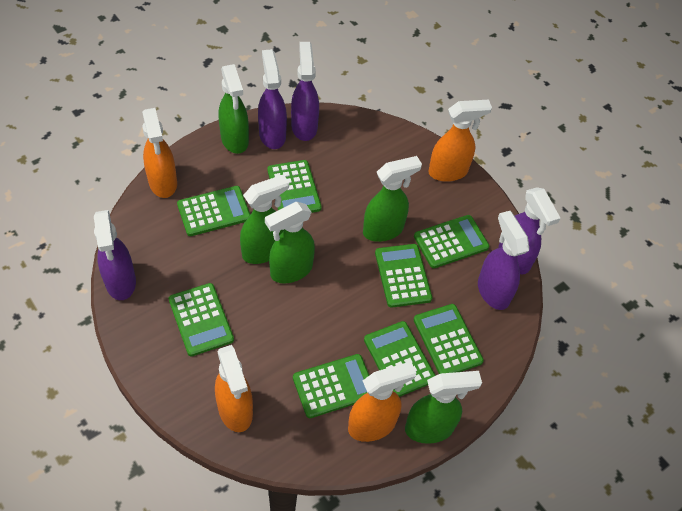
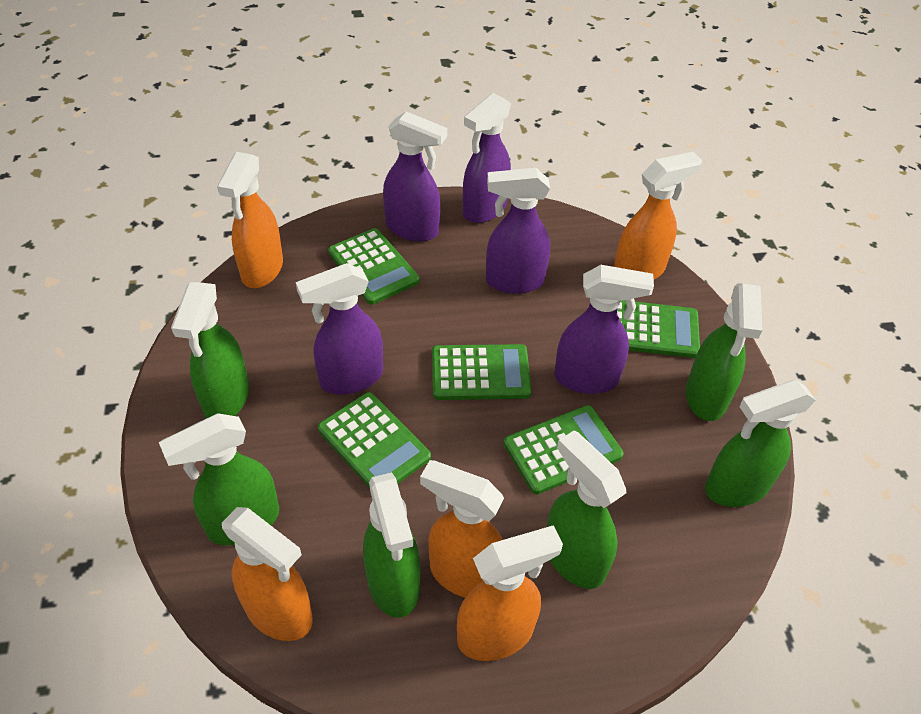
green calculator: 8 -> 5
green spray bottle: 5 -> 6
orange spray bottle: 4 -> 5

